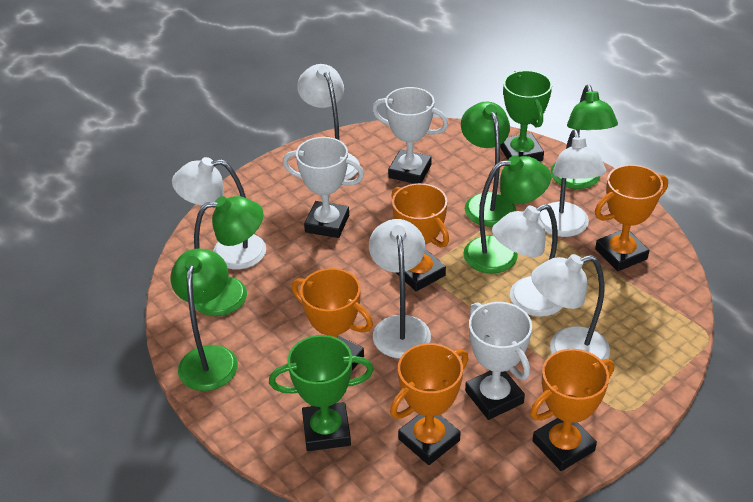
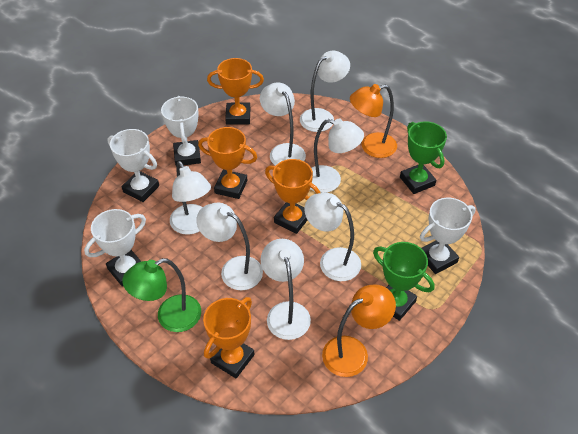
green lamp: 5 -> 1
orange lamp: 0 -> 2
orange trophy: 5 -> 4
white lamp: 6 -> 7
white trophy: 3 -> 4

